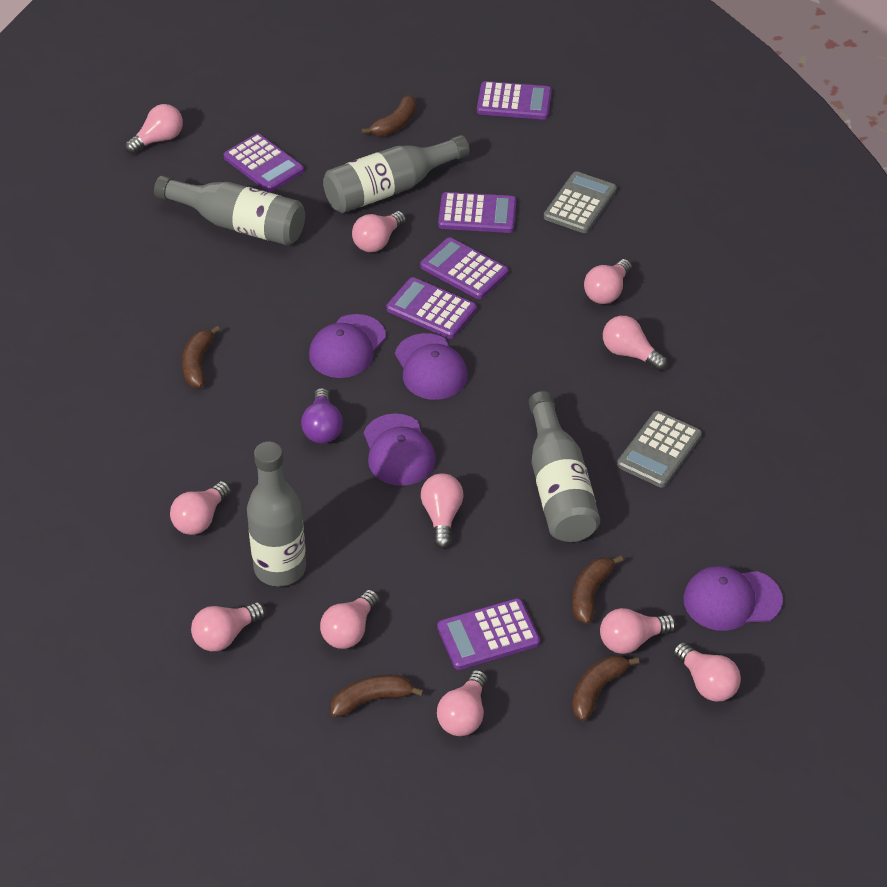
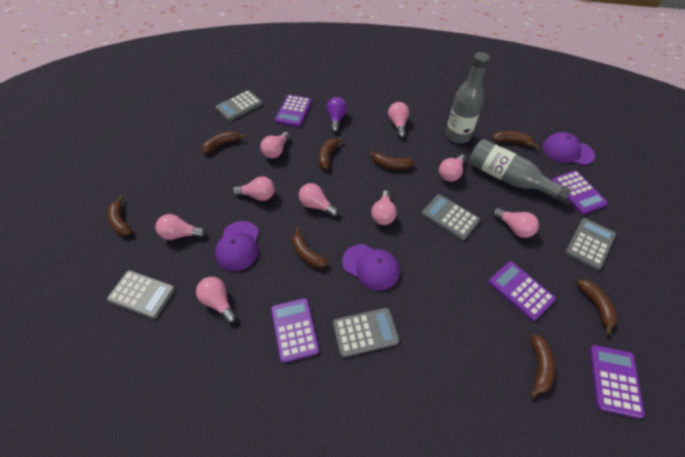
brown banana: 5 -> 8
grey bottle: 4 -> 2
grey calculator: 2 -> 5
pink light bulb: 11 -> 9
purple calculator: 6 -> 5
purple cap: 4 -> 3

